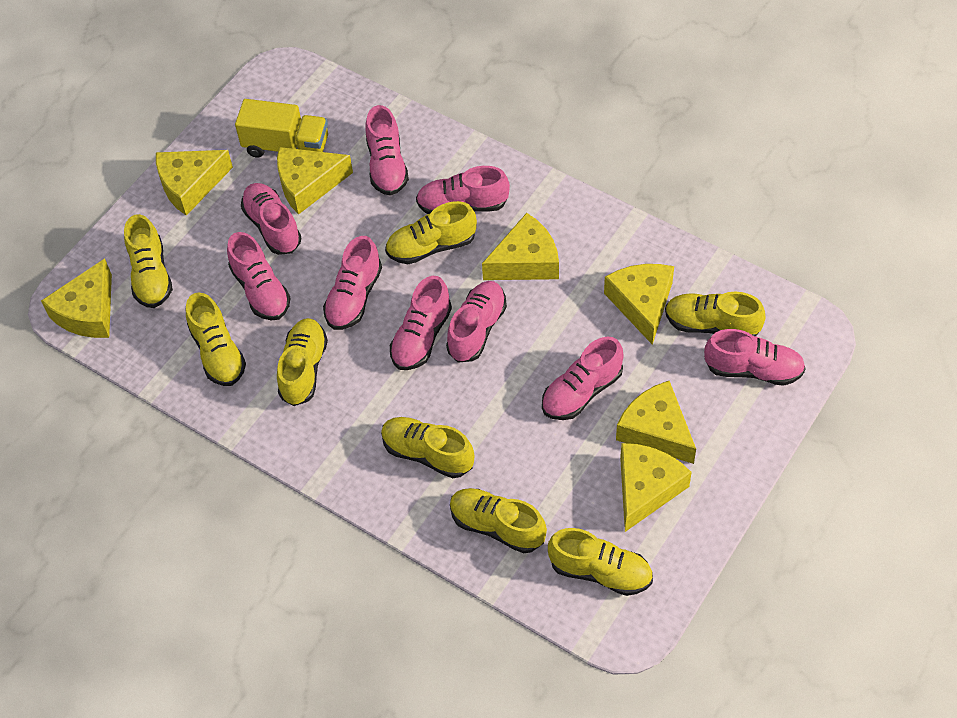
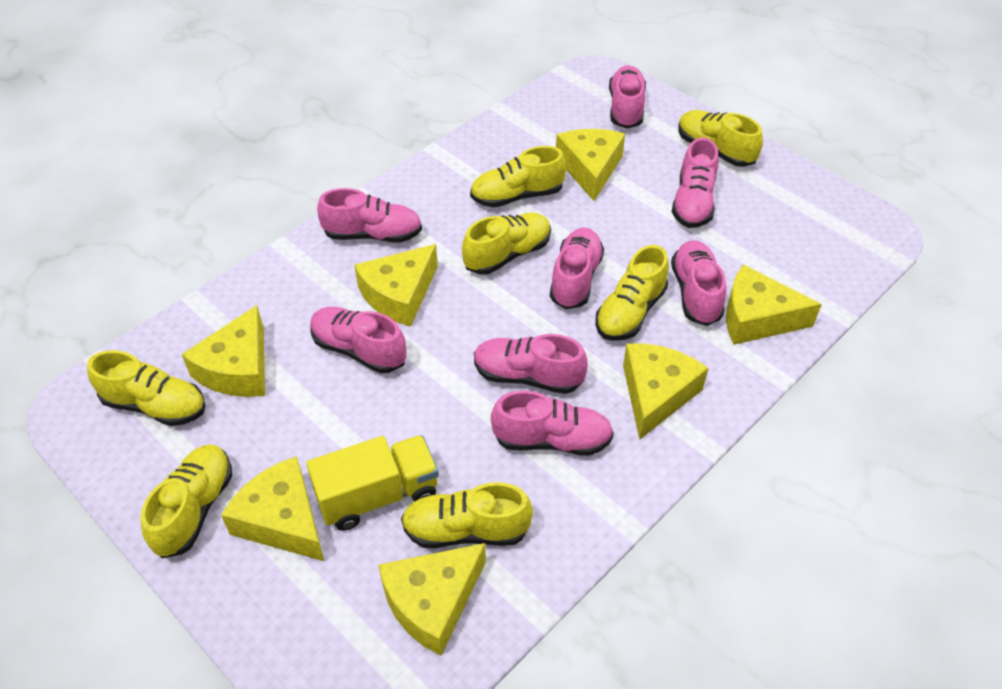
pink shoe: 9 -> 8
yellow shoe: 8 -> 7

